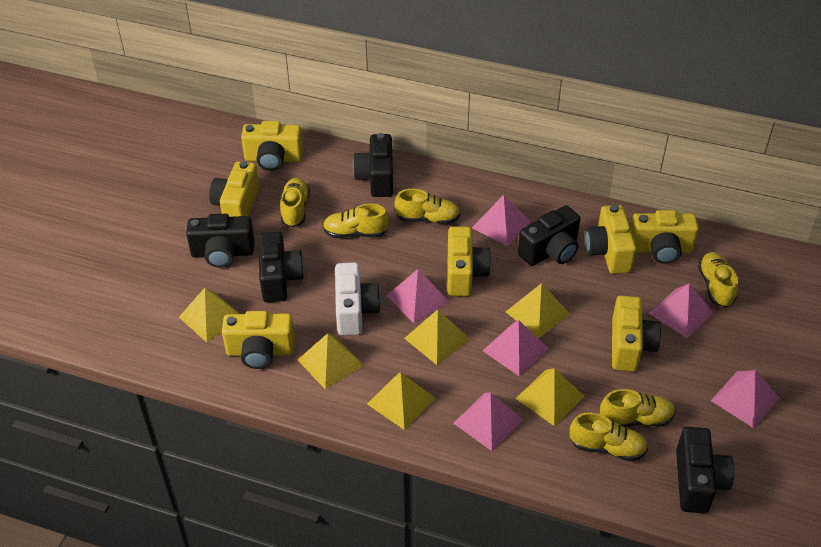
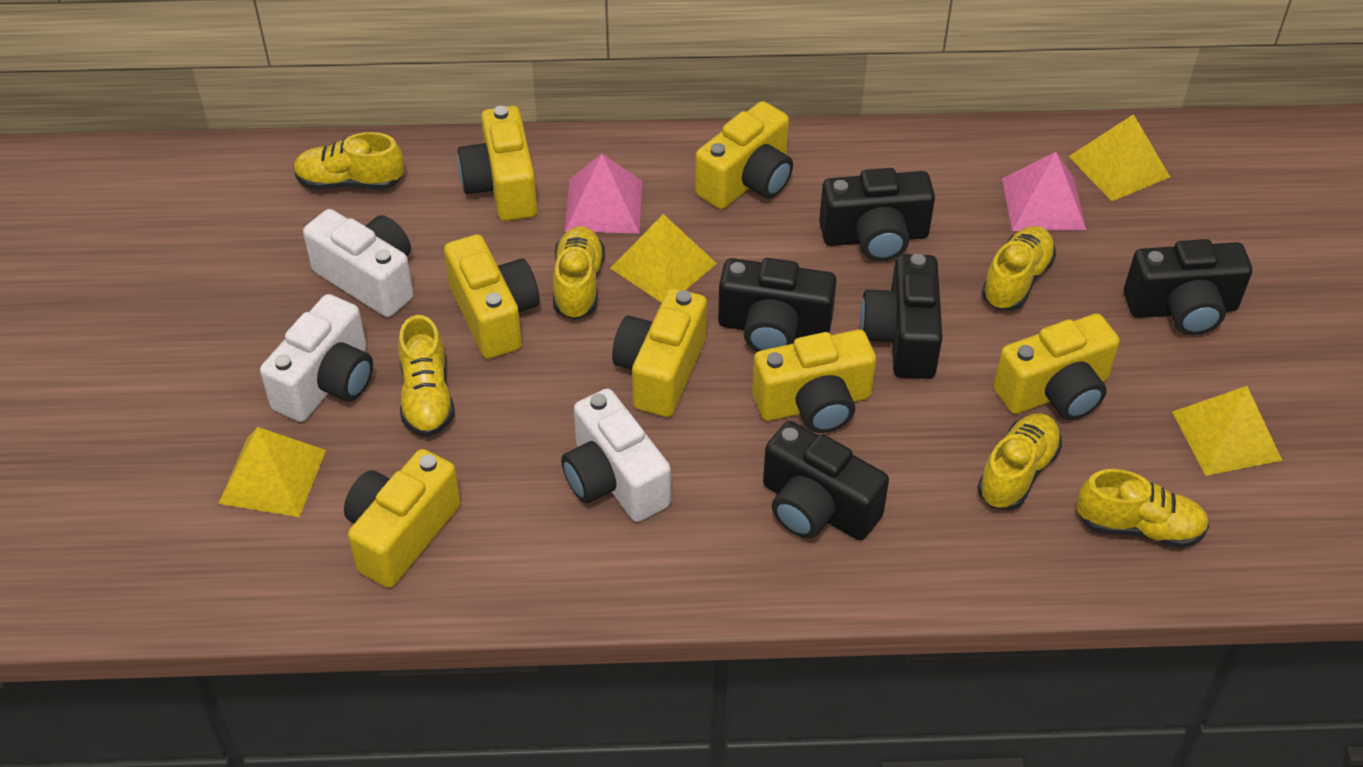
pink pyramid: 6 -> 2
white camera: 1 -> 3
yellow pyramid: 6 -> 4

